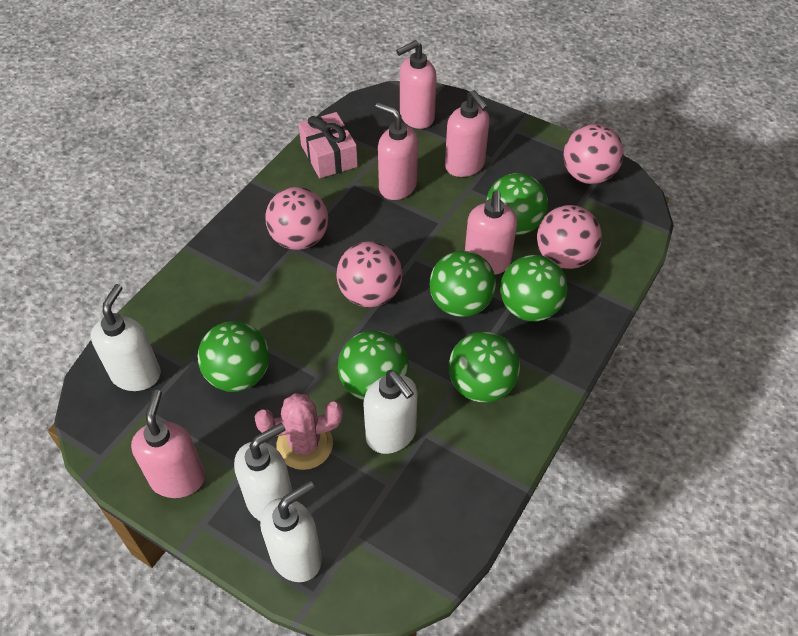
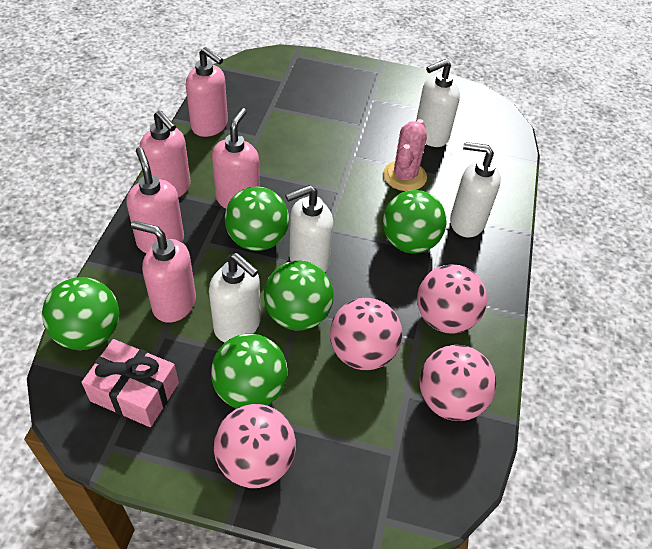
green ball: 6 -> 5

